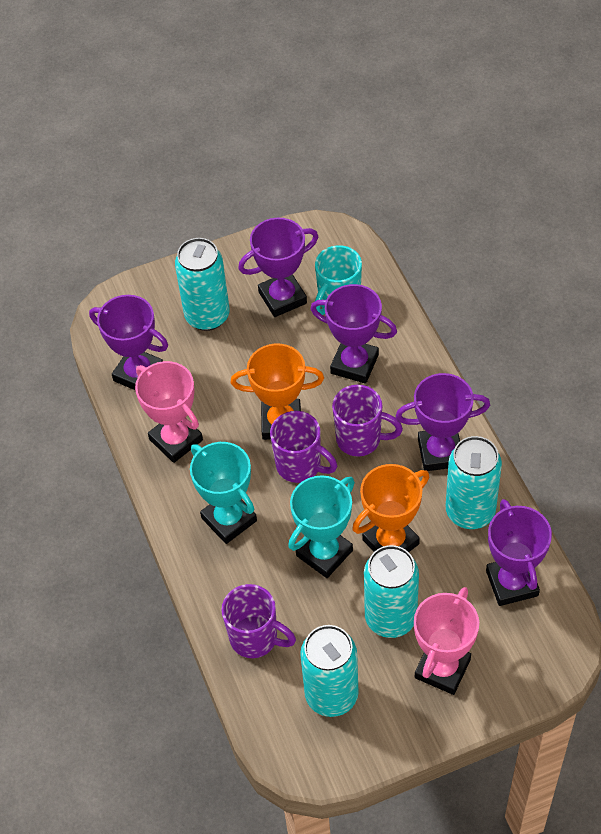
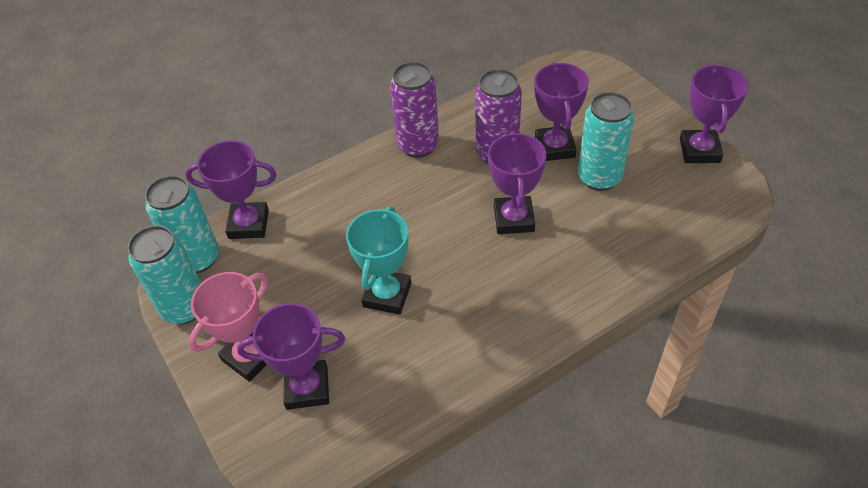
orange trophy: 2 -> 0
pink trophy: 2 -> 1
purple can: 0 -> 2
purple mug: 3 -> 0
turquoise can: 4 -> 3
turquoise mug: 1 -> 0
turquoise trophy: 2 -> 1

